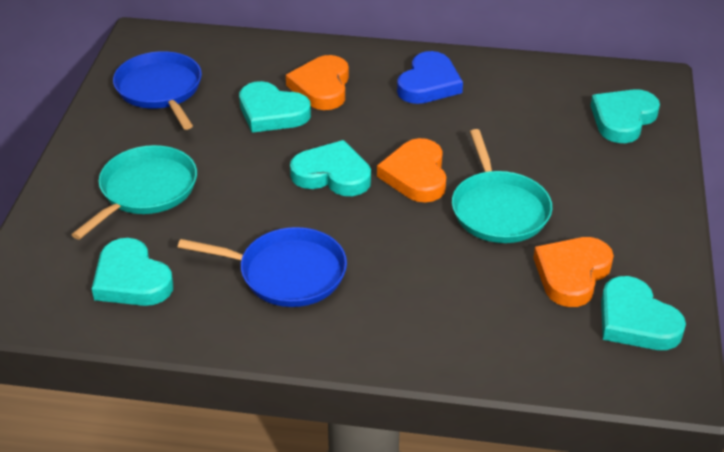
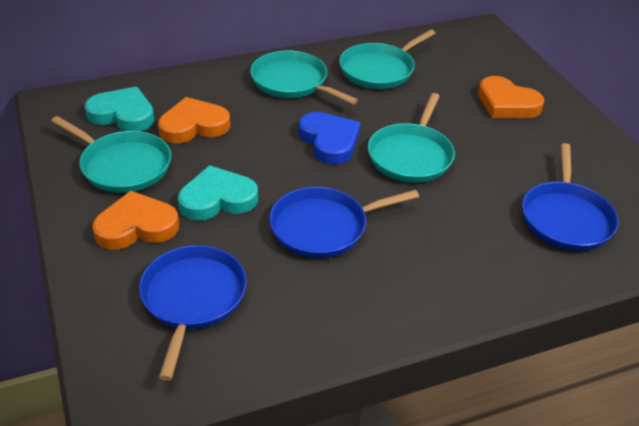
blue pan: 2 -> 3
turquoise heart: 5 -> 2
turquoise pan: 2 -> 4

